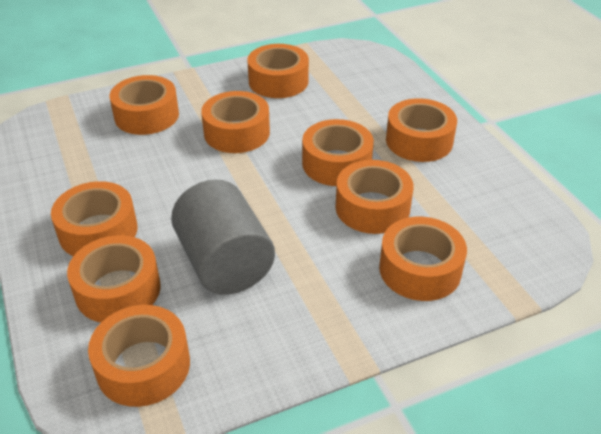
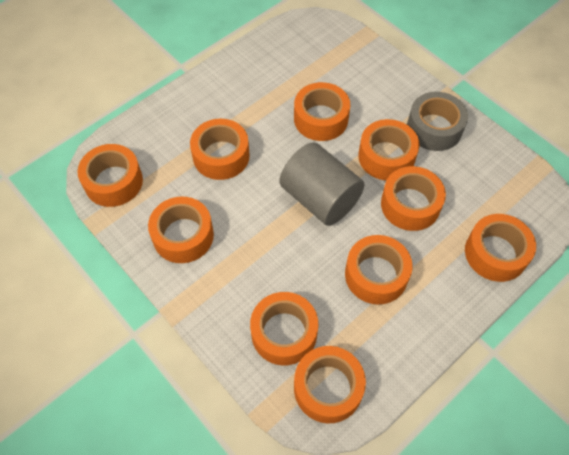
grey tape: 0 -> 1

